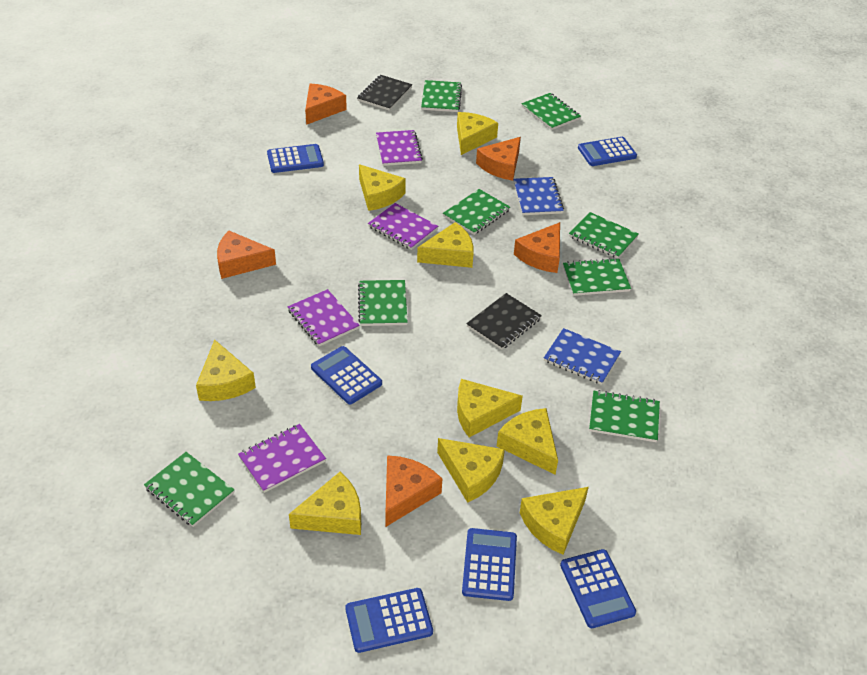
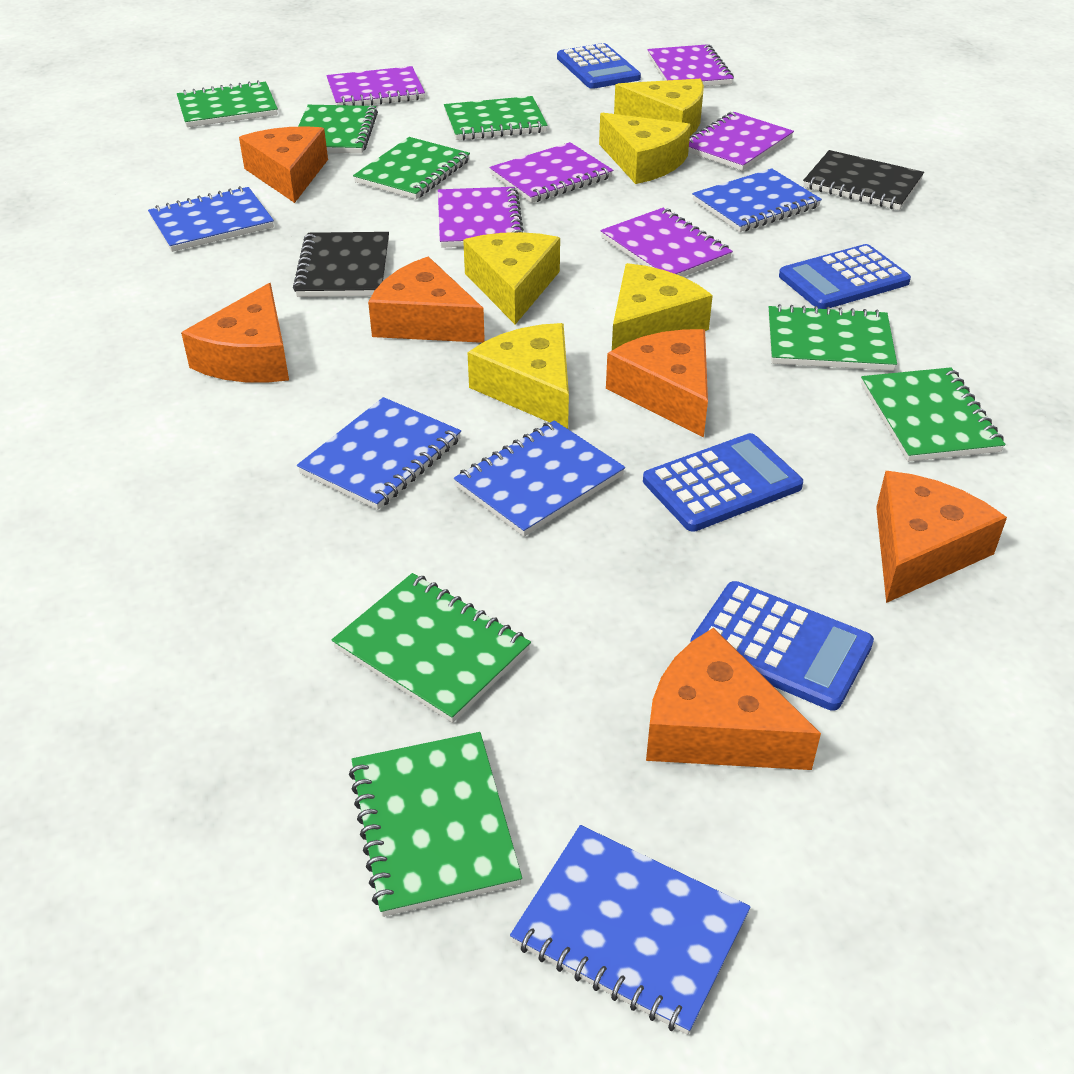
blue calculator: 6 -> 4
blue notebook: 2 -> 5
orange cheese: 5 -> 6
purple notebook: 4 -> 6
yellow cheese: 9 -> 5

